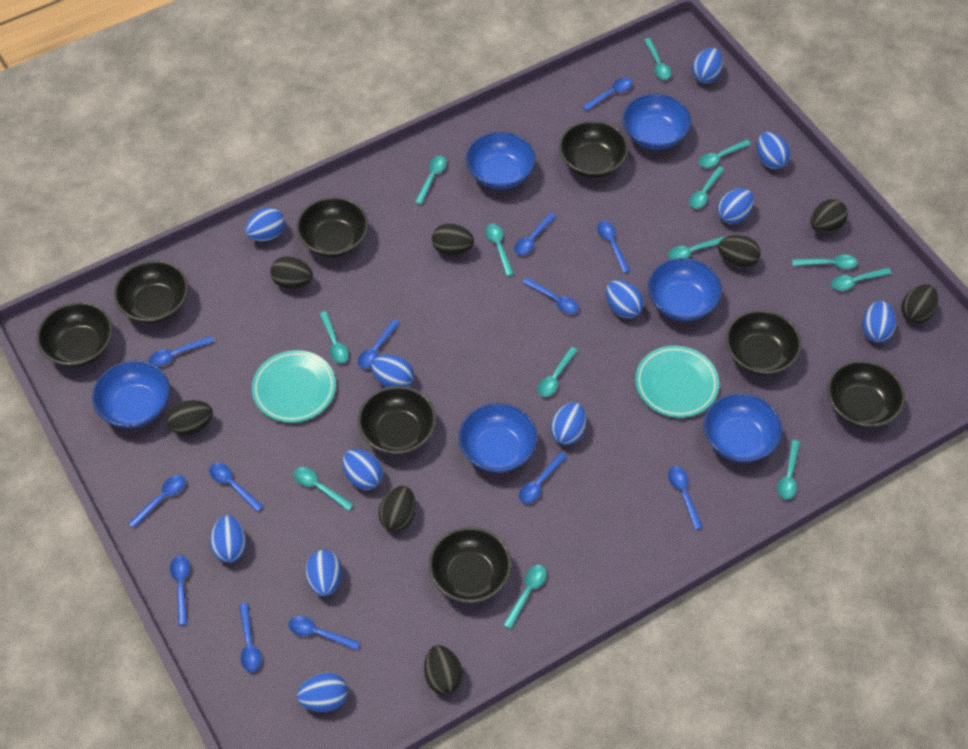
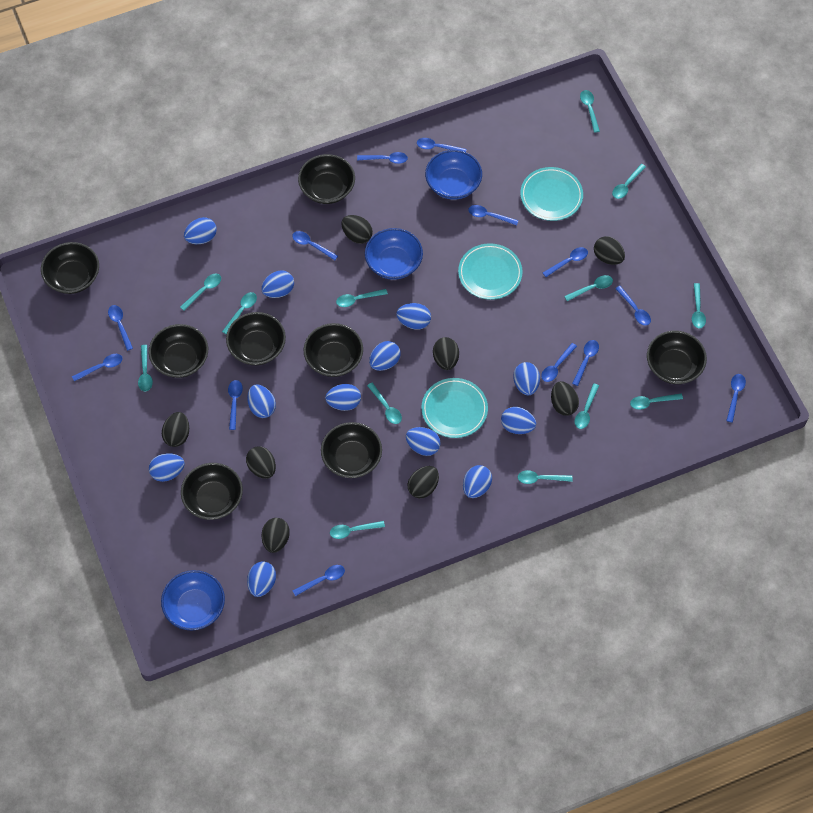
blue bowl: 6 -> 3
turquoise plate: 2 -> 3

